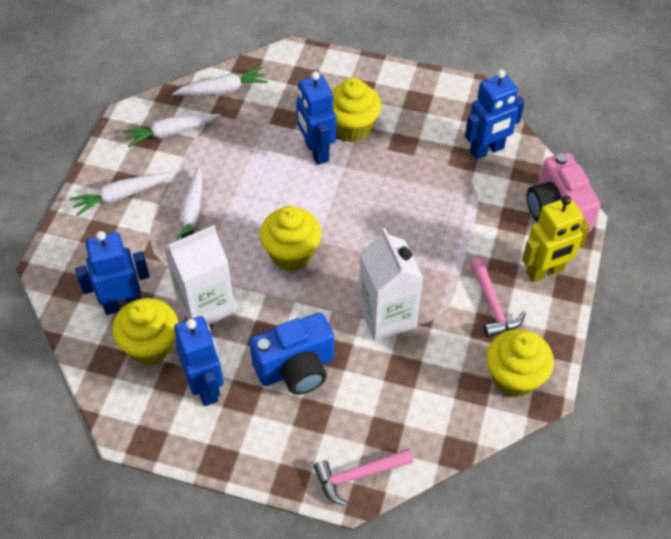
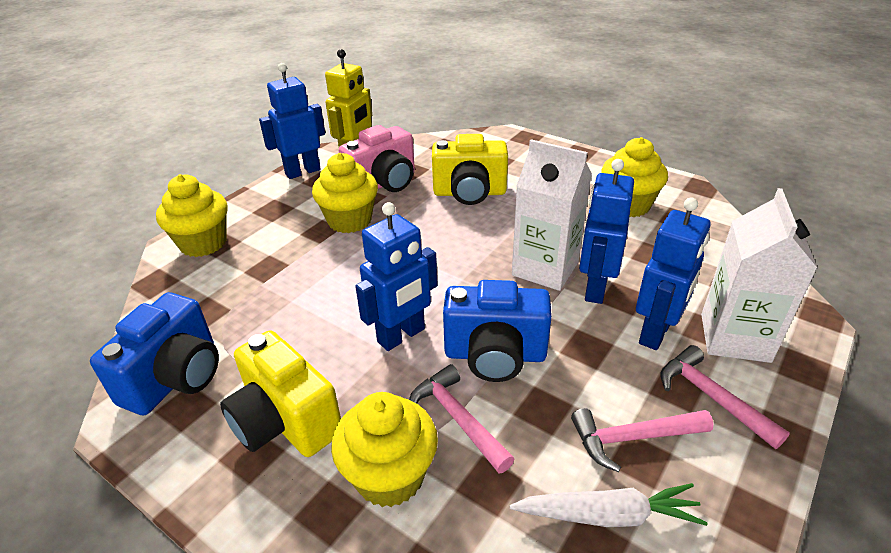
blue camera: 1 -> 2
pink hammer: 2 -> 3
white carrot: 4 -> 1
yellow camera: 0 -> 2

